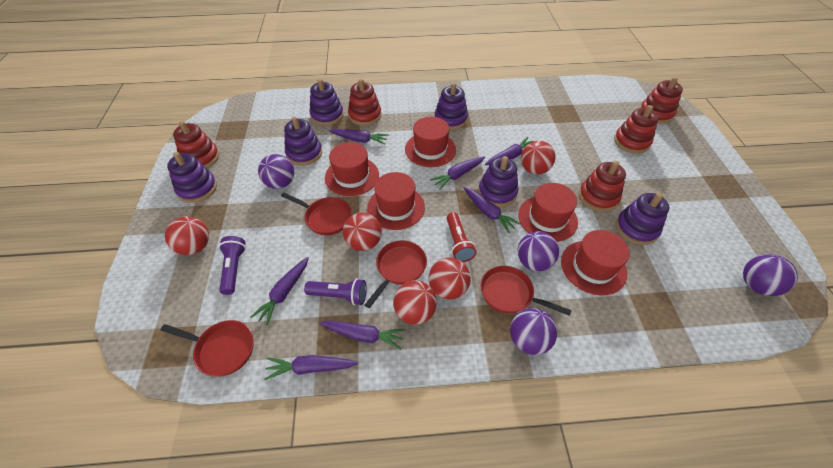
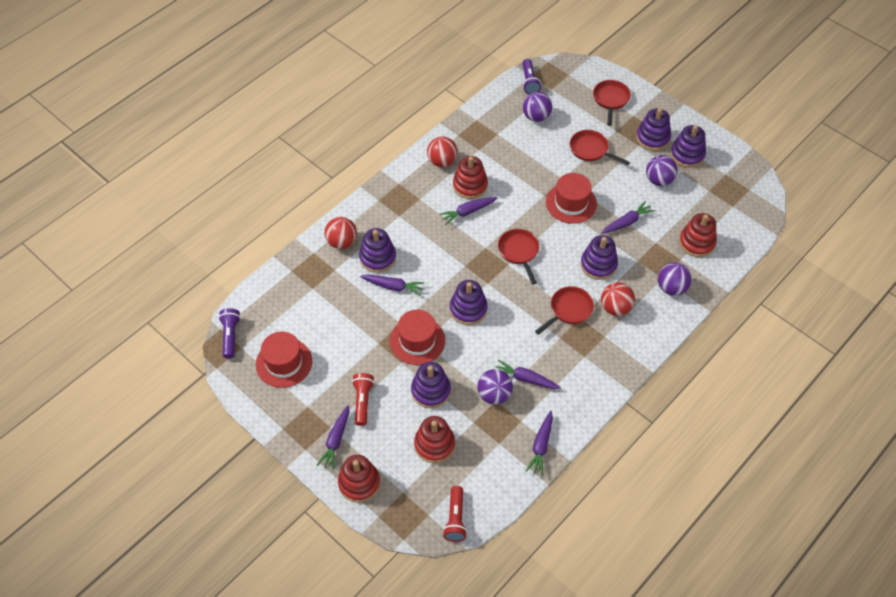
purple carrot: 7 -> 6
red ball: 5 -> 3
red flashlight: 1 -> 2
red hat: 5 -> 3
red stacking toy: 5 -> 4

